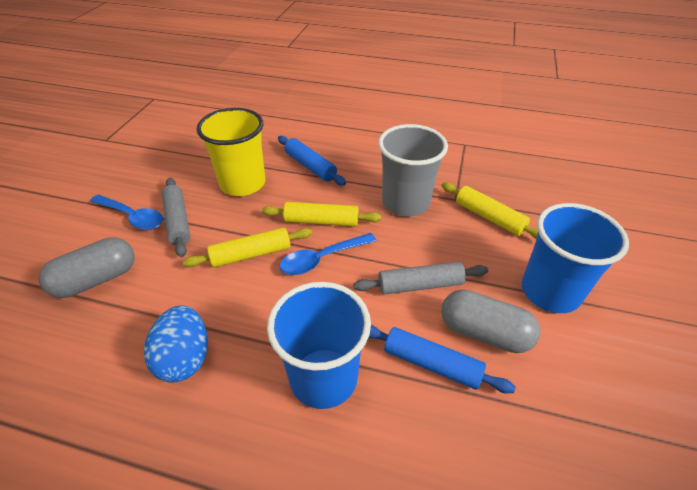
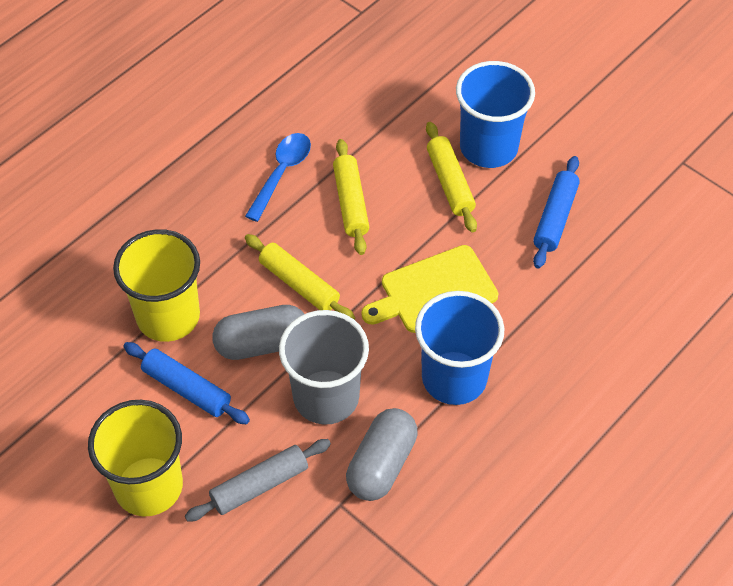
blue egg: 1 -> 0
blue spoon: 2 -> 1
grey rolling pin: 2 -> 1
yellow cup: 1 -> 2
yellow cutting board: 0 -> 1

